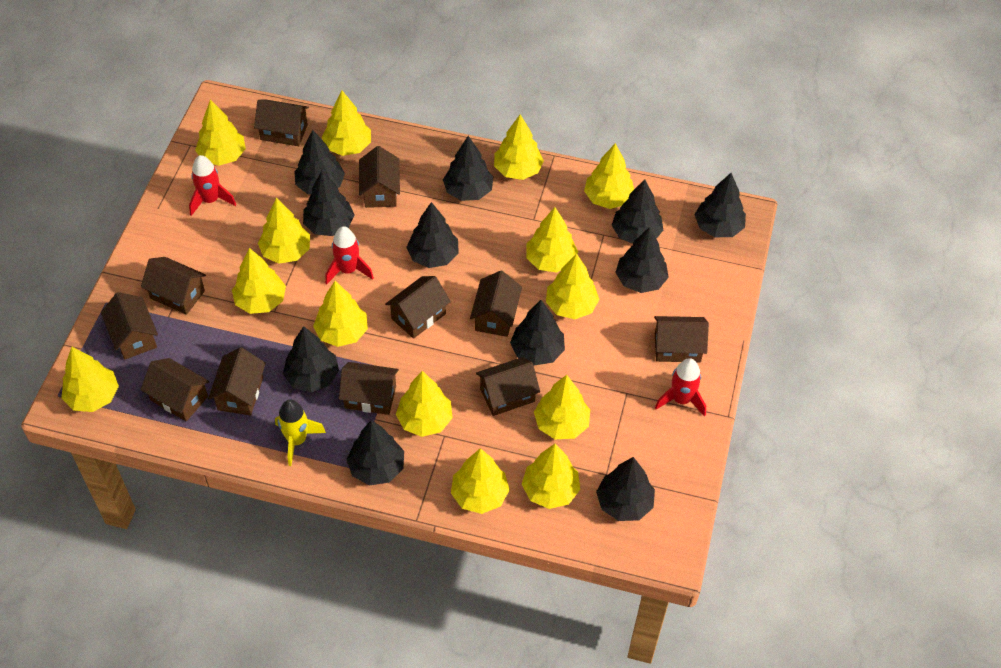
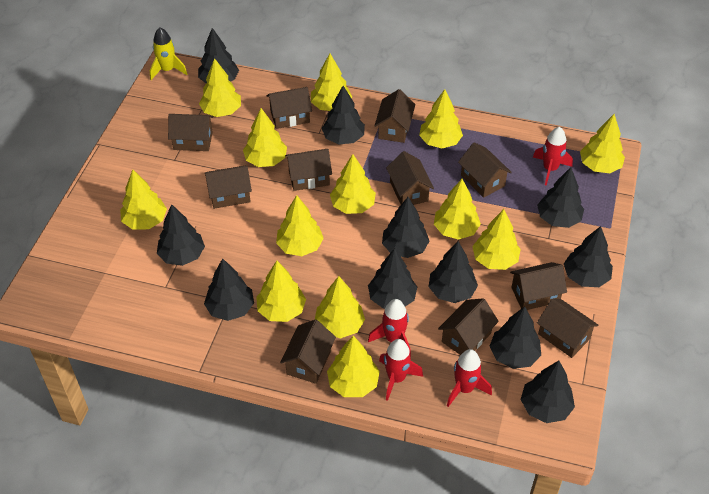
red rocket: 3 -> 4
yellow tree: 14 -> 13

